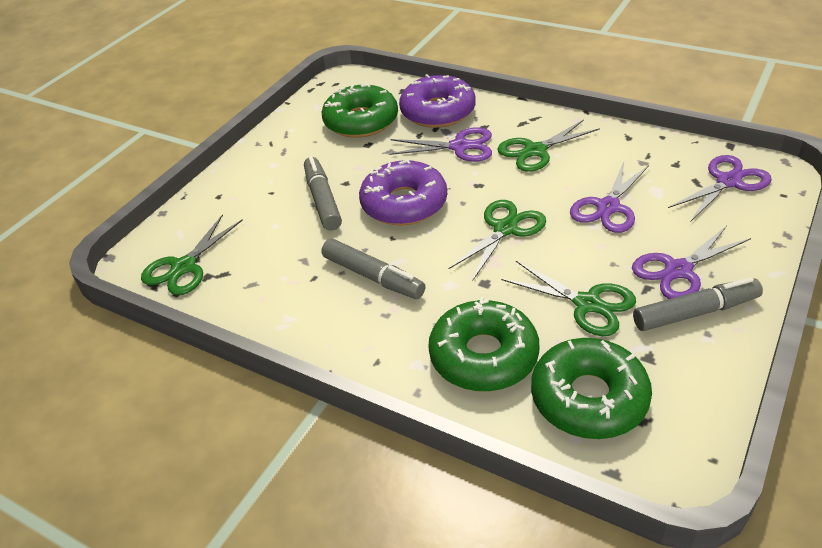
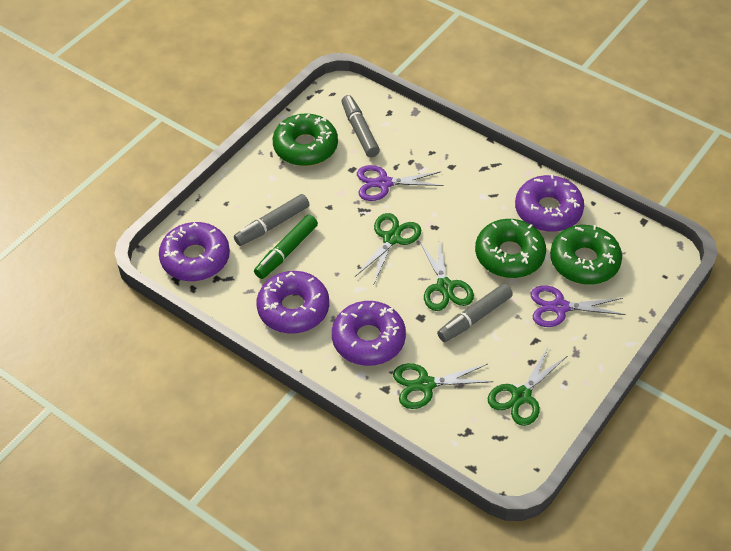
green marker: 0 -> 1
purple donut: 2 -> 4
purple scissors: 4 -> 2

